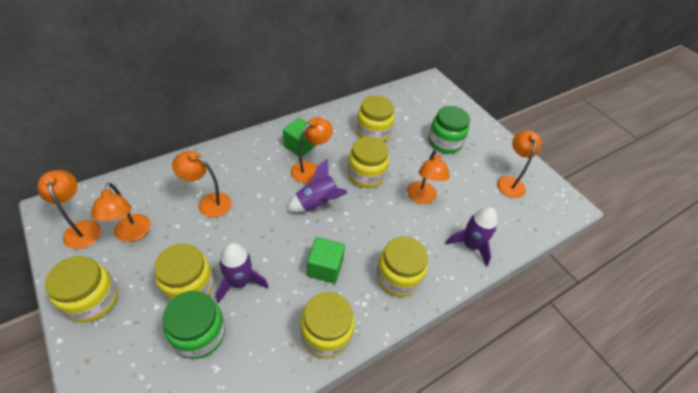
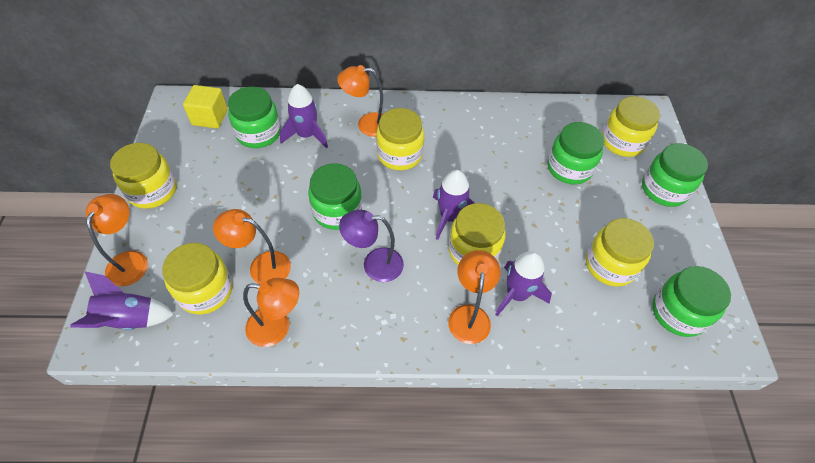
green cube: 2 -> 0
green jar: 2 -> 5
orange lamp: 6 -> 5
purple lamp: 0 -> 1
purple rocket: 3 -> 4
yellow cube: 0 -> 1

